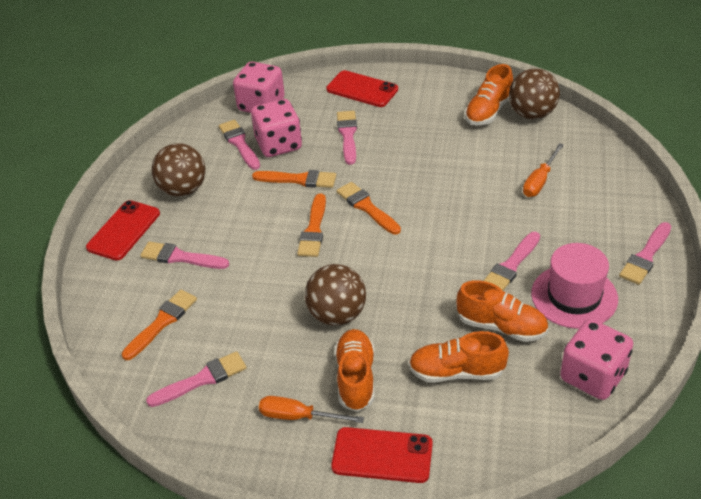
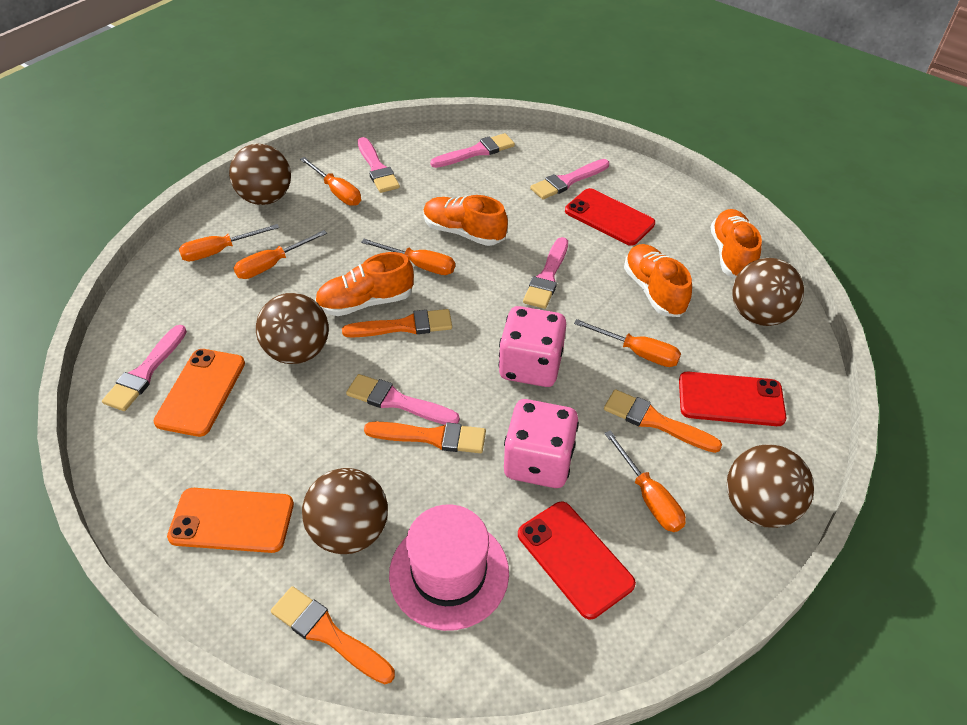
brown ball: 3 -> 5
orange phone: 0 -> 2
orange screwdriver: 2 -> 6
pink dice: 3 -> 2

